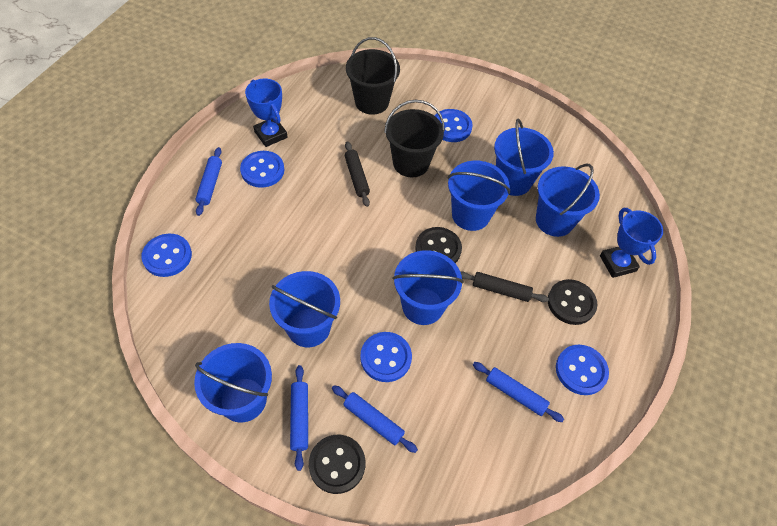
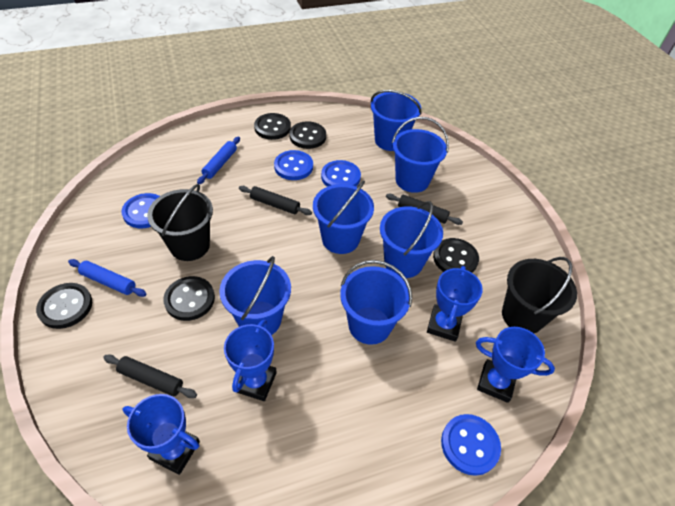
black button: 3 -> 5
black rolling pin: 2 -> 3
blue button: 5 -> 4
blue rolling pin: 4 -> 2
blue trophy: 2 -> 4

